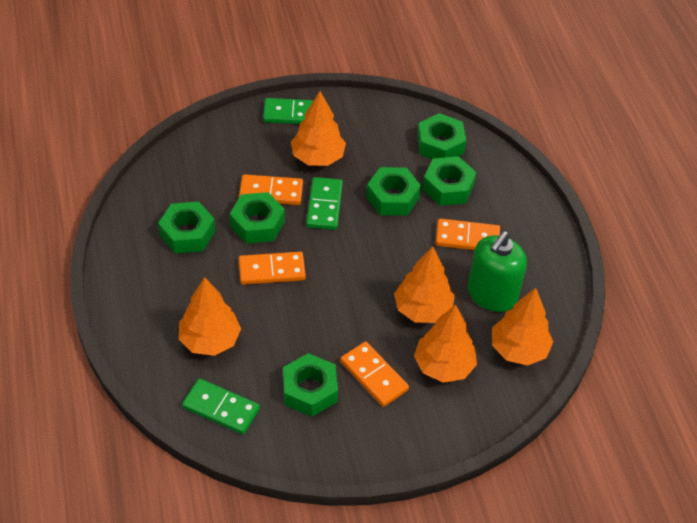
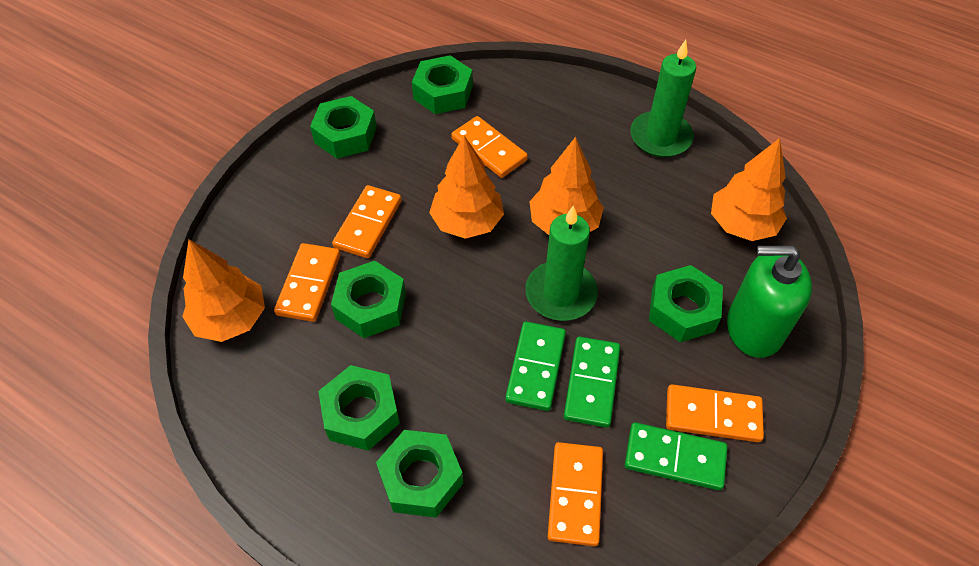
green candle: 0 -> 2
orange domino: 4 -> 5
orange tree: 5 -> 4

